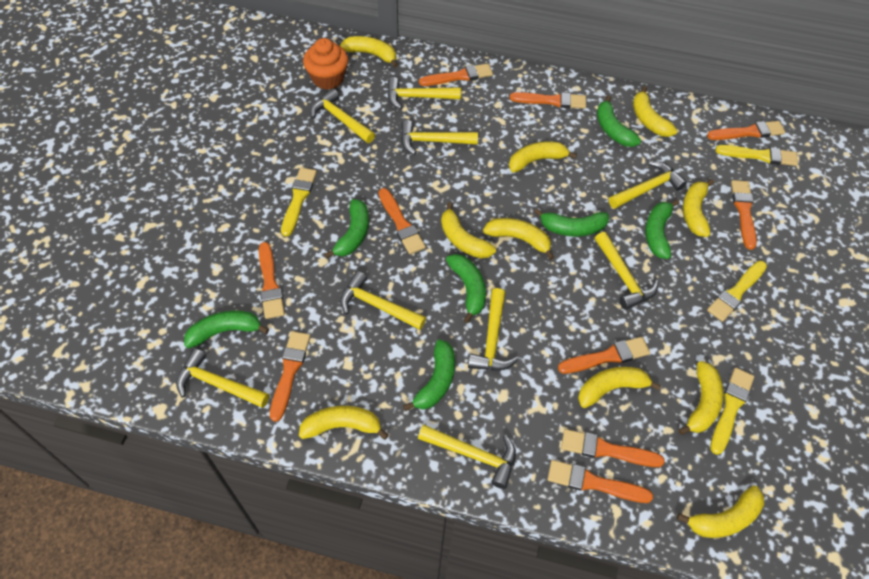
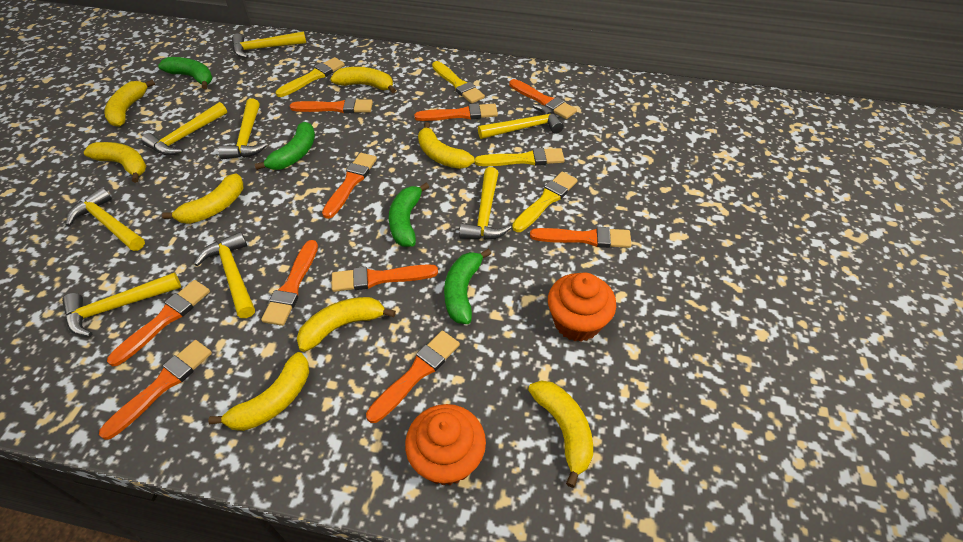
green banana: 7 -> 4
orange cupcake: 1 -> 2
yellow banana: 10 -> 8
yellow hammer: 9 -> 8

